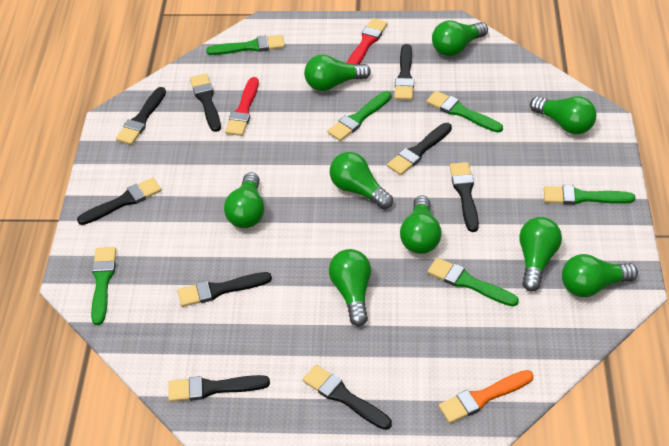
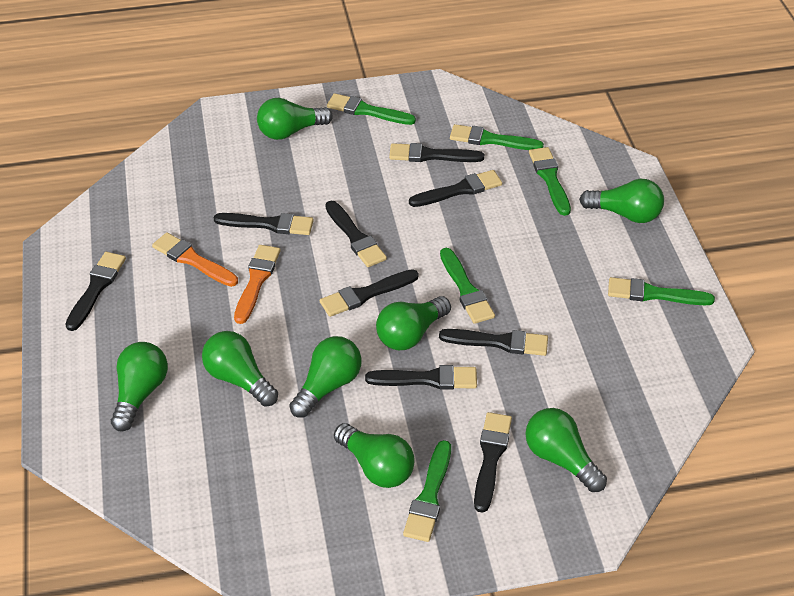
green light bulb: 9 -> 8
orange brush: 1 -> 2
red brush: 2 -> 0

